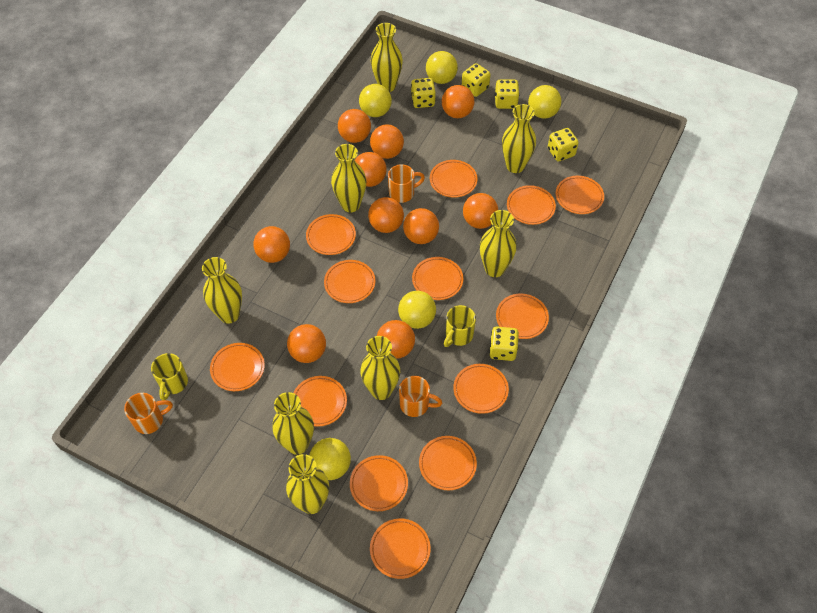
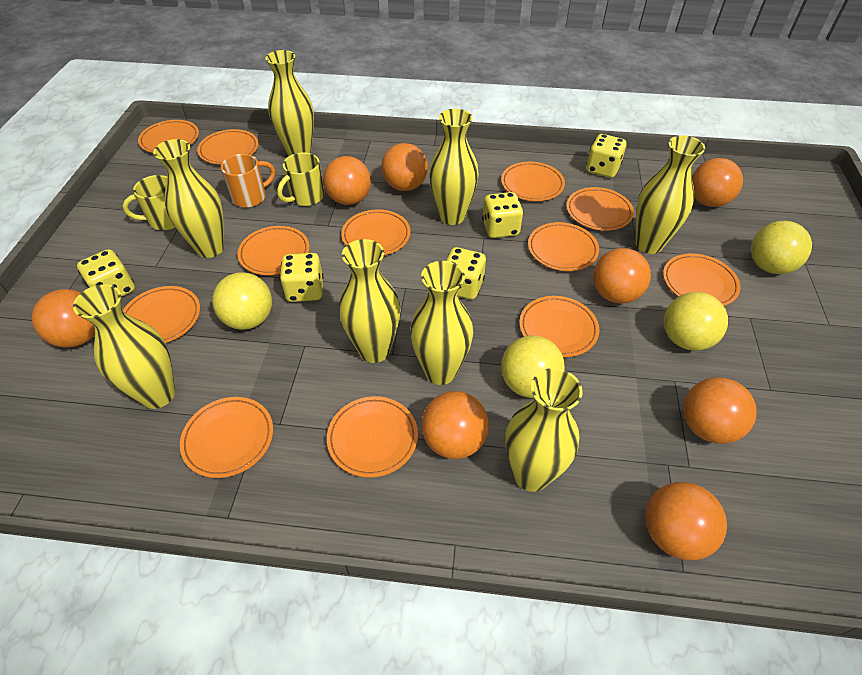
orange ball: 10 -> 8
orange mug: 3 -> 1
orange plate: 13 -> 12
yellow ball: 5 -> 4

